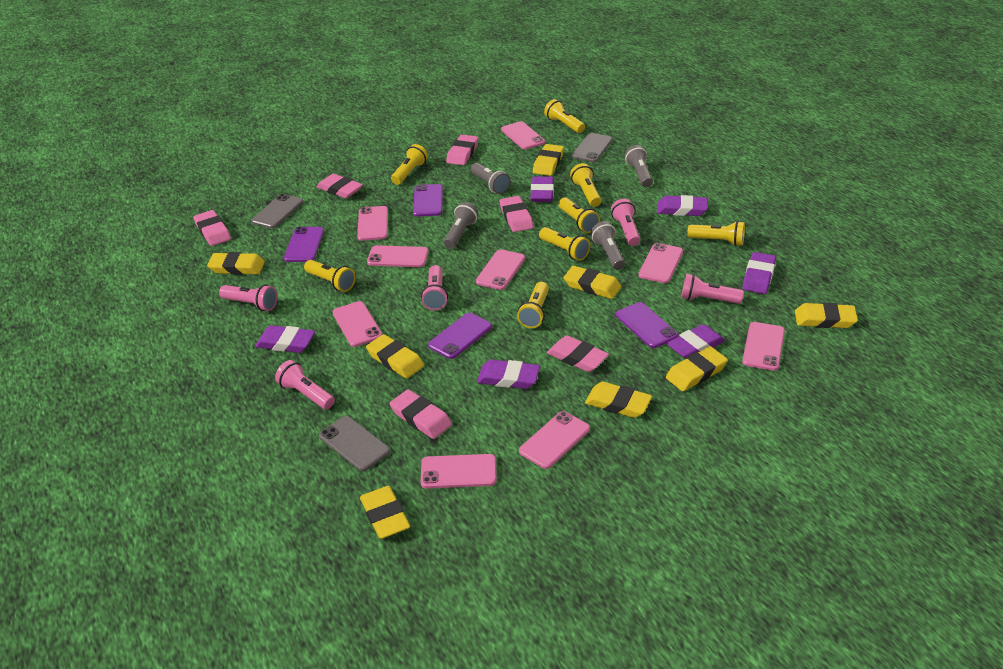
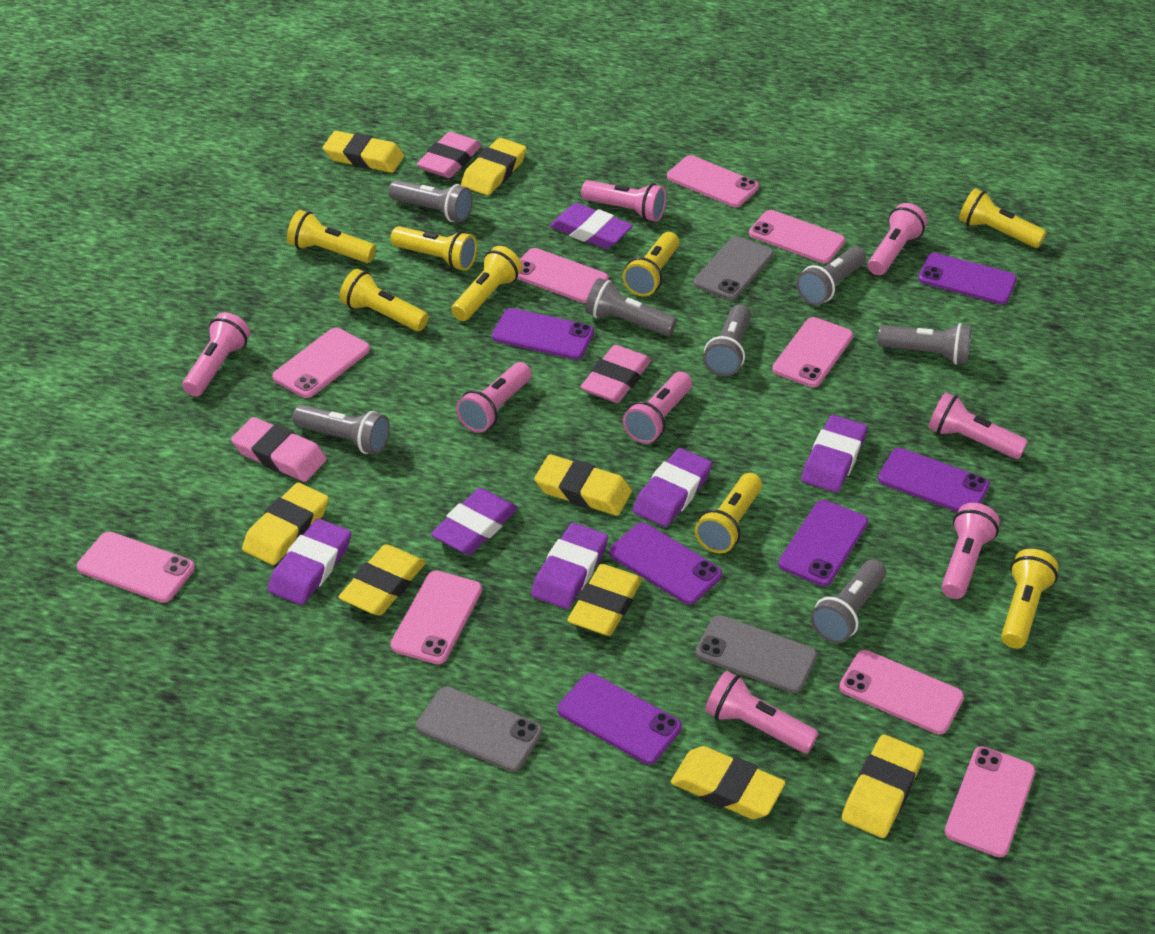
grey flashlight: 4 -> 7
pink eraser: 6 -> 3
pink flashlight: 5 -> 8
purple phone: 4 -> 6

